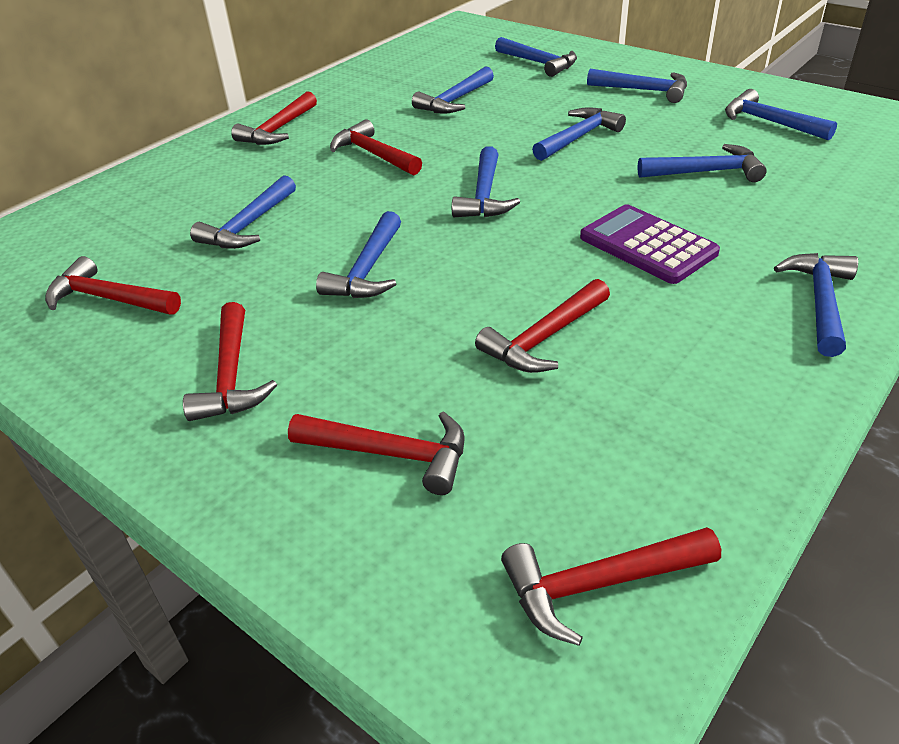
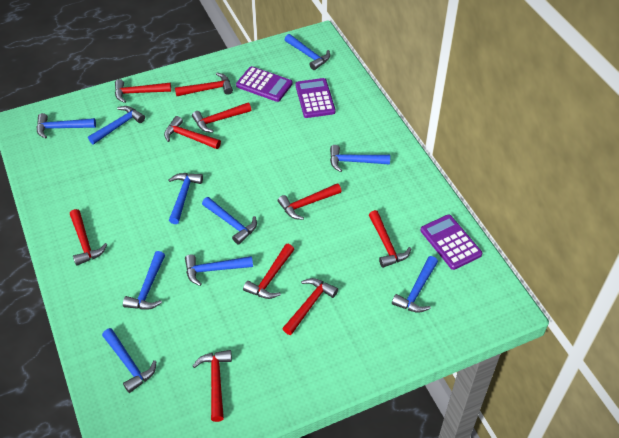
purple calculator: 1 -> 3
red hammer: 7 -> 10

